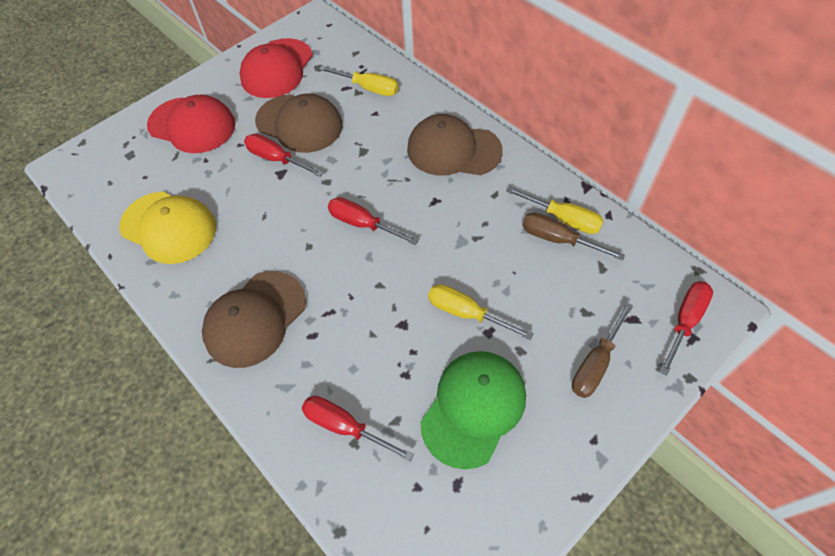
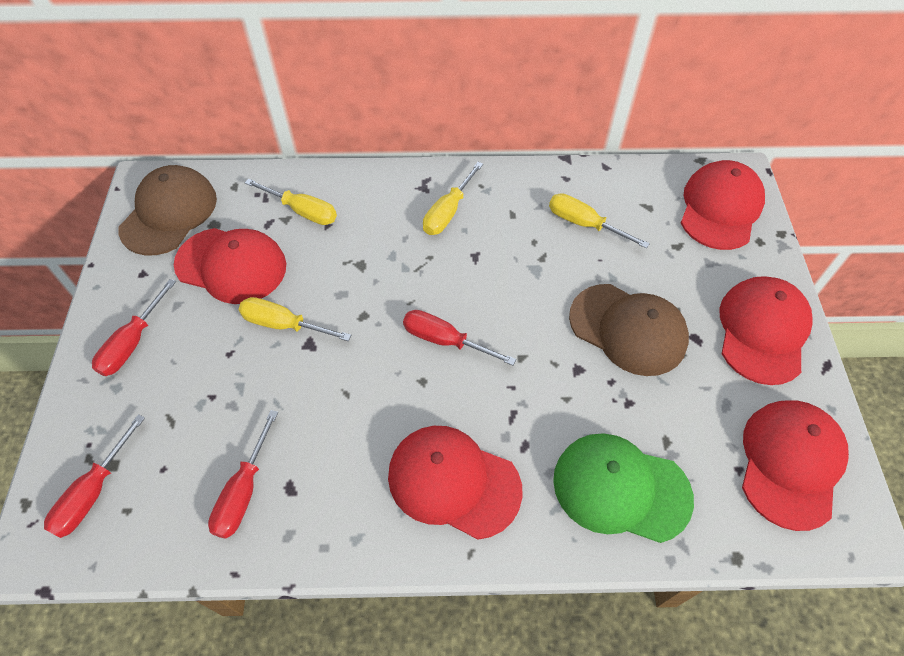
brown cap: 3 -> 2
brown screwdriver: 2 -> 0
red cap: 2 -> 5
yellow cap: 1 -> 0
yellow screwdriver: 3 -> 4

